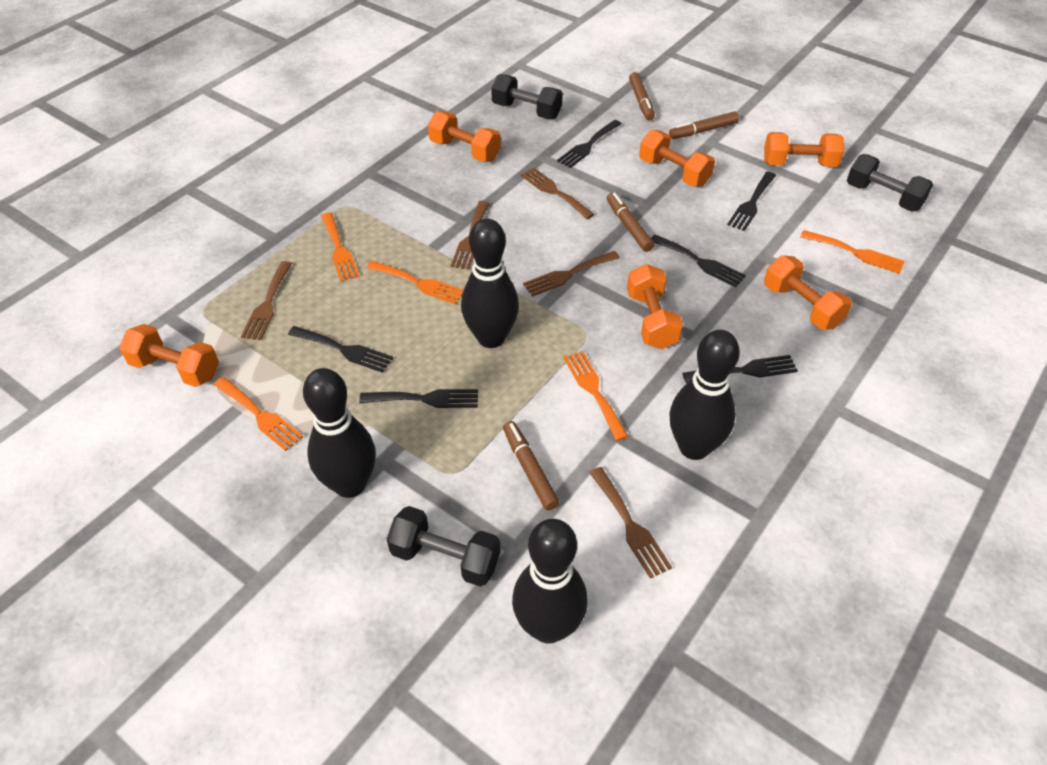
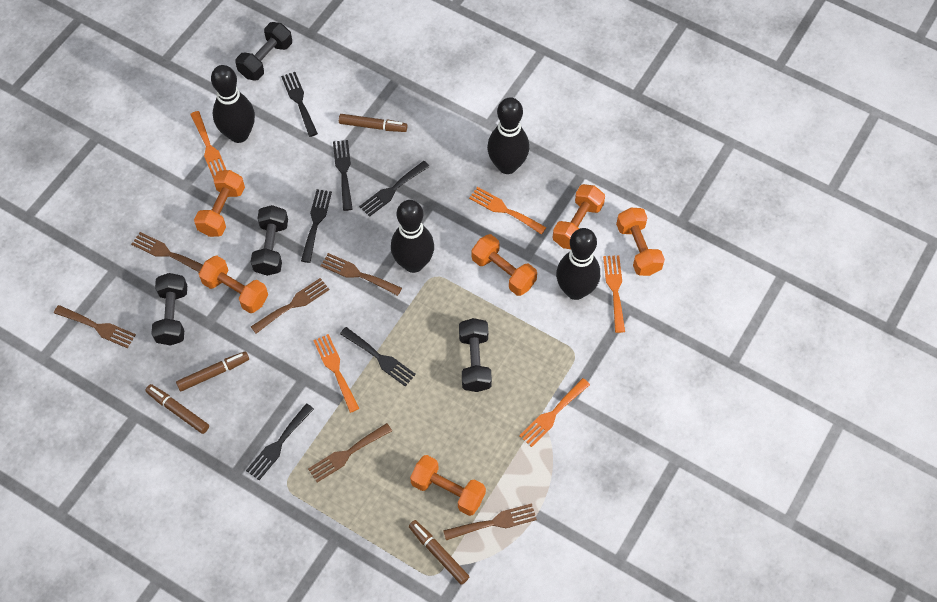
black dumbbell: 3 -> 4
brown fork: 5 -> 6

